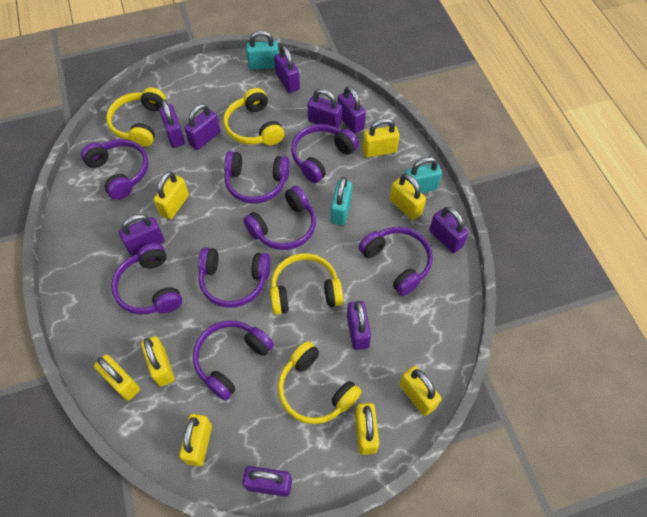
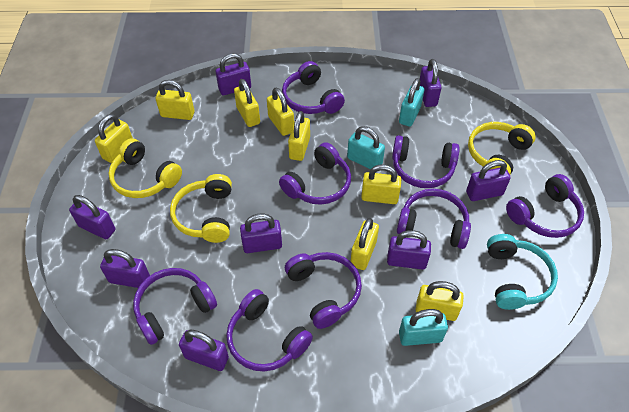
purple padlock: 9 -> 8
turquoise headphones: 0 -> 1
yellow headphones: 4 -> 3

